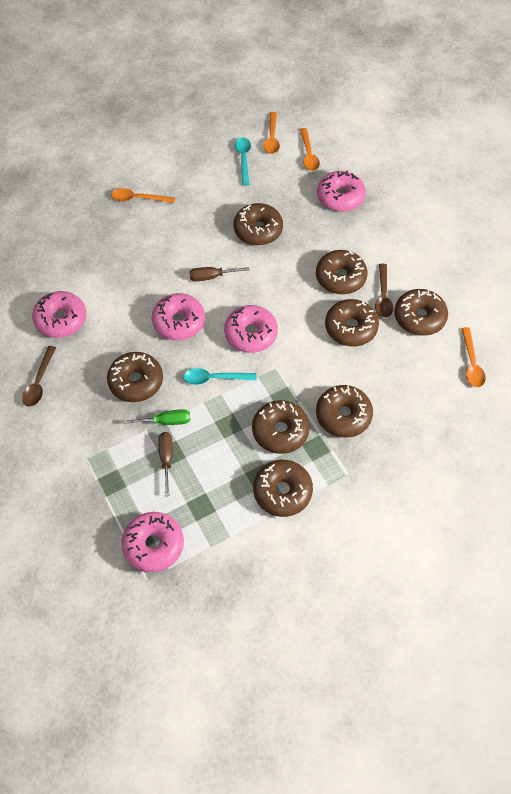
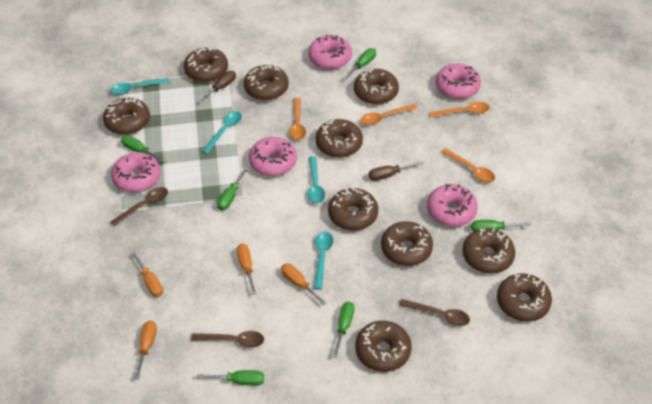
brown donut: 8 -> 10
brown spoon: 2 -> 3
green screwdriver: 1 -> 6
orange screwdriver: 0 -> 4
turquoise spoon: 2 -> 4

